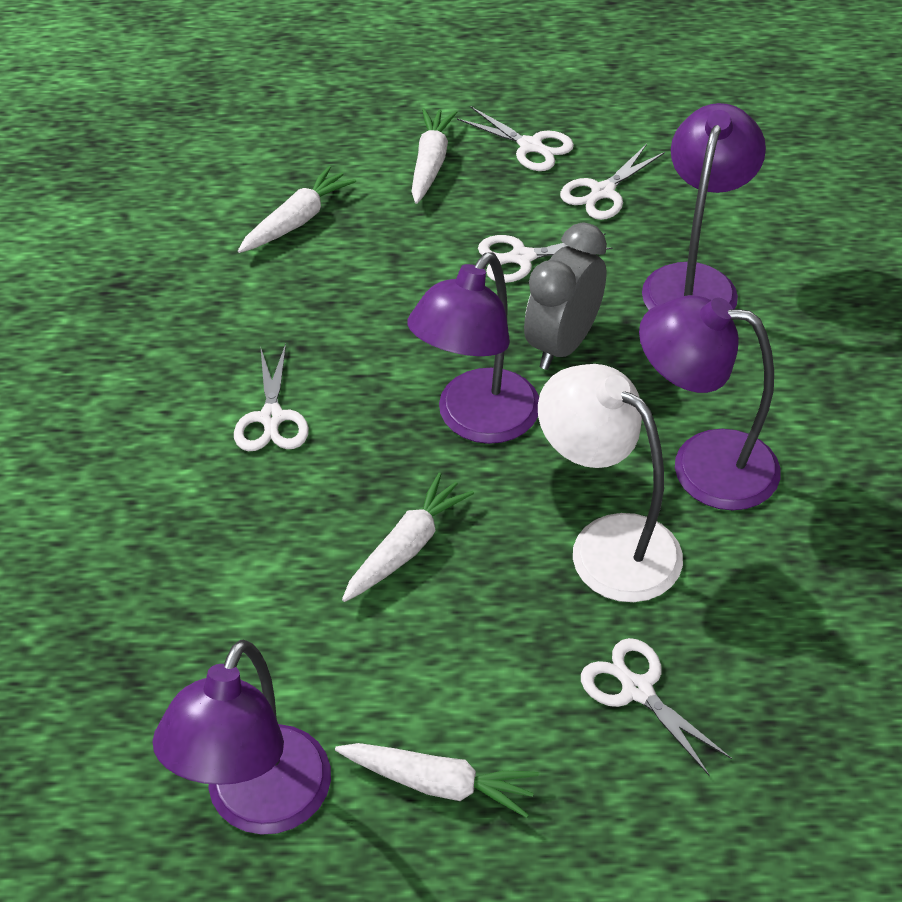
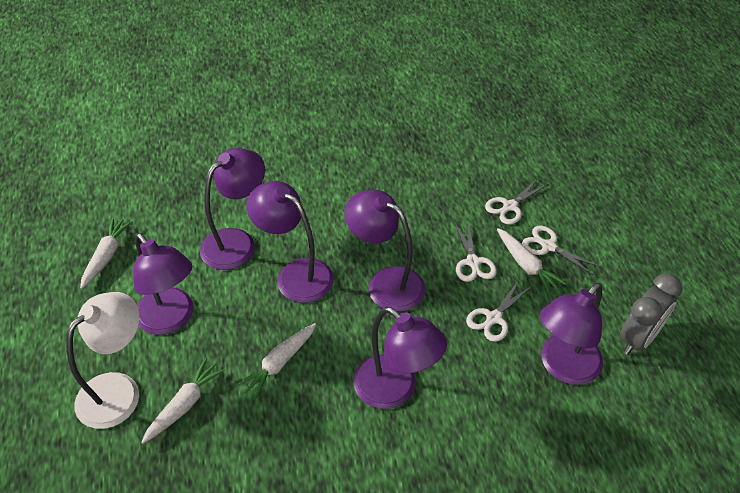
purple lamp: 4 -> 6
white scissors: 5 -> 4

